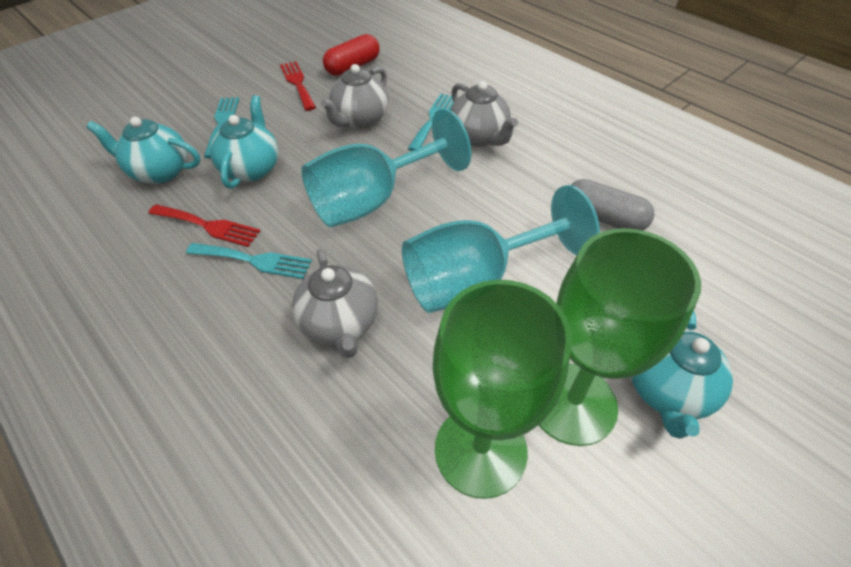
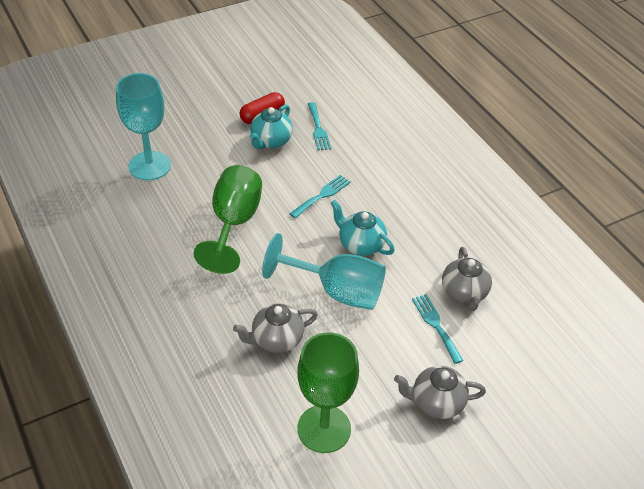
grey capsule: 1 -> 0
red fork: 2 -> 0
turquoise teapot: 3 -> 2

